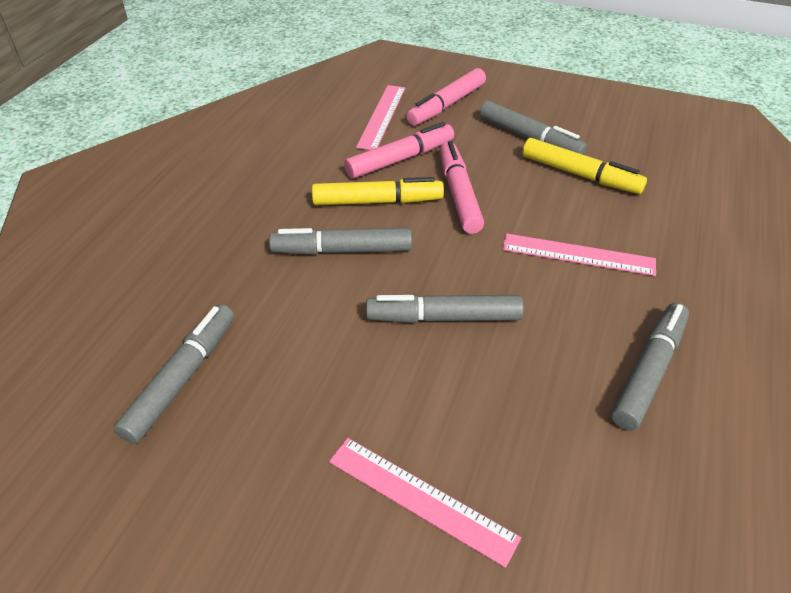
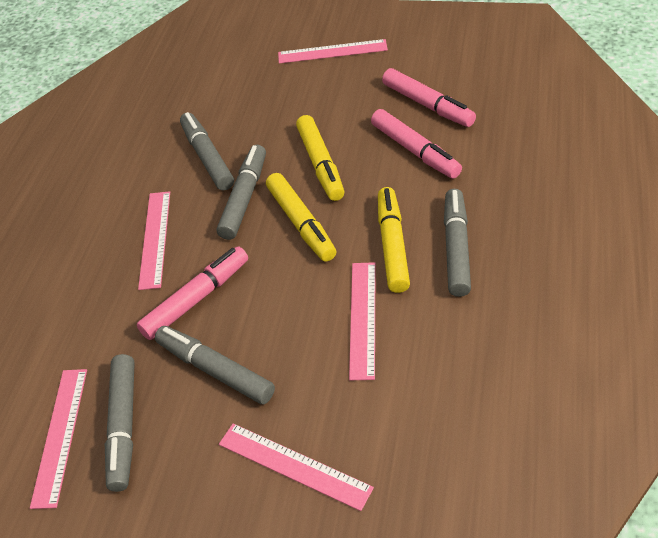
pink ruler: 3 -> 5
yellow marker: 2 -> 3

